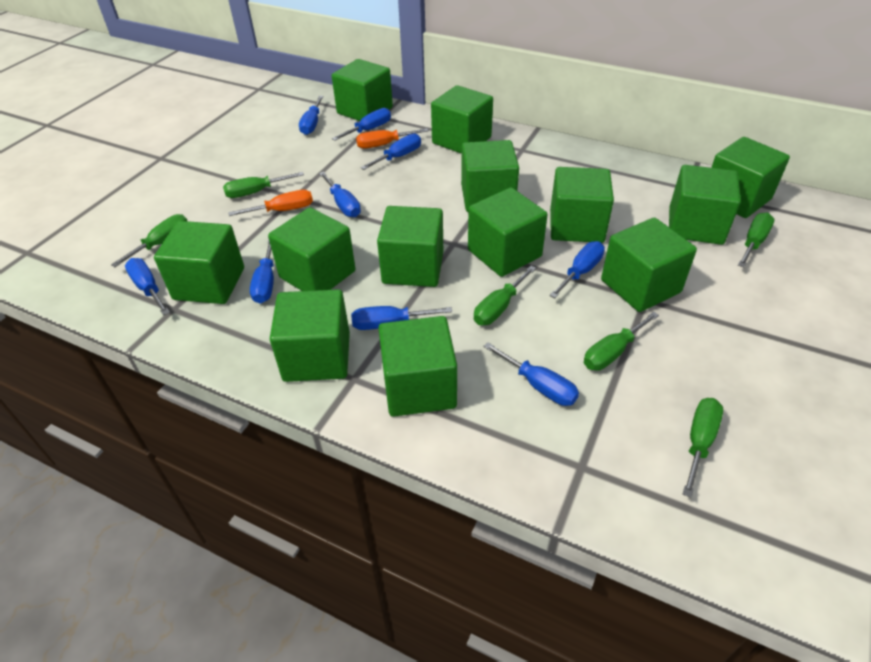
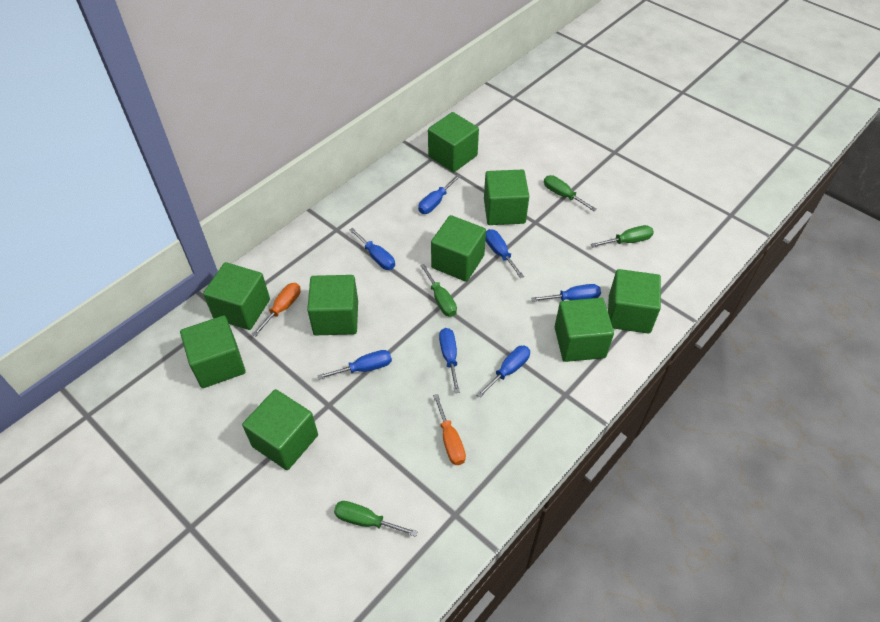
blue screwdriver: 9 -> 7
green cube: 13 -> 9
green screwdriver: 6 -> 4

